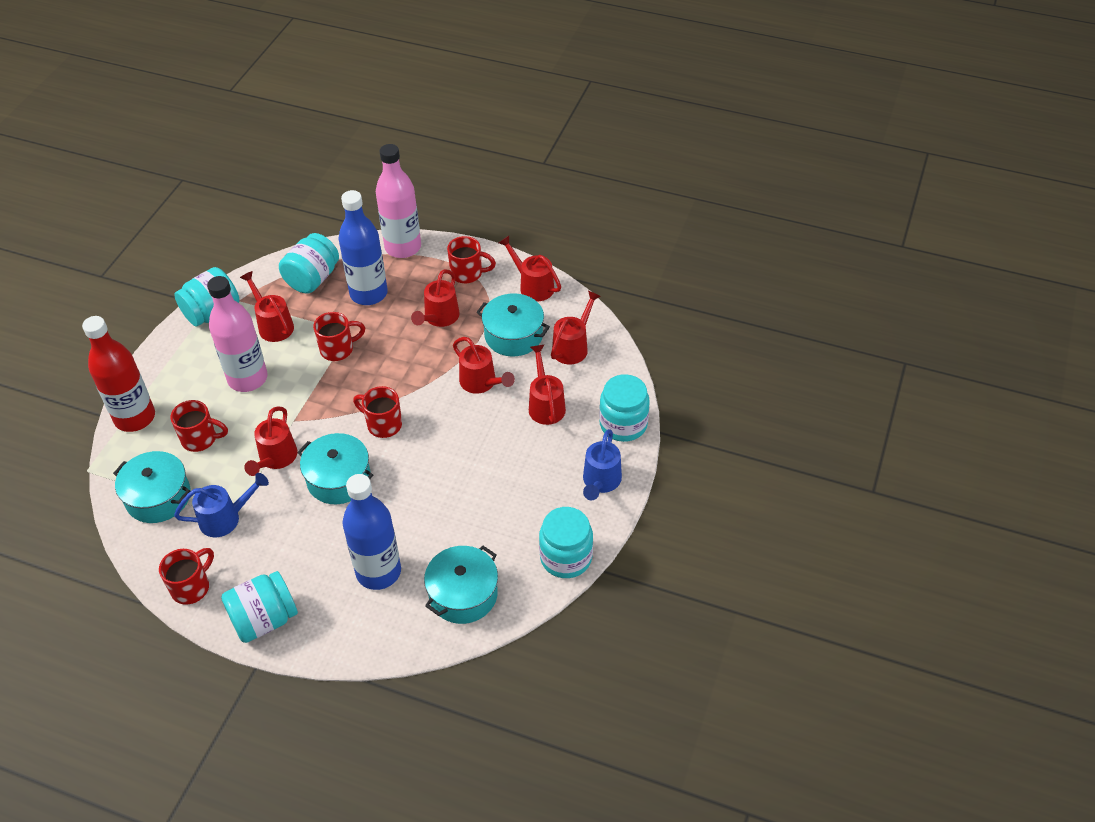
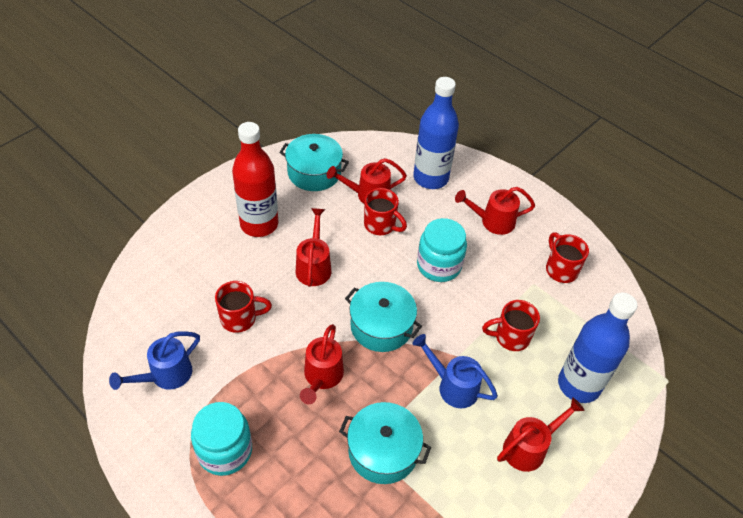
pink bottle: 2 -> 0
red mug: 5 -> 4
red watering can: 7 -> 5
turquoise jar: 5 -> 2
turquoise pot: 4 -> 3

